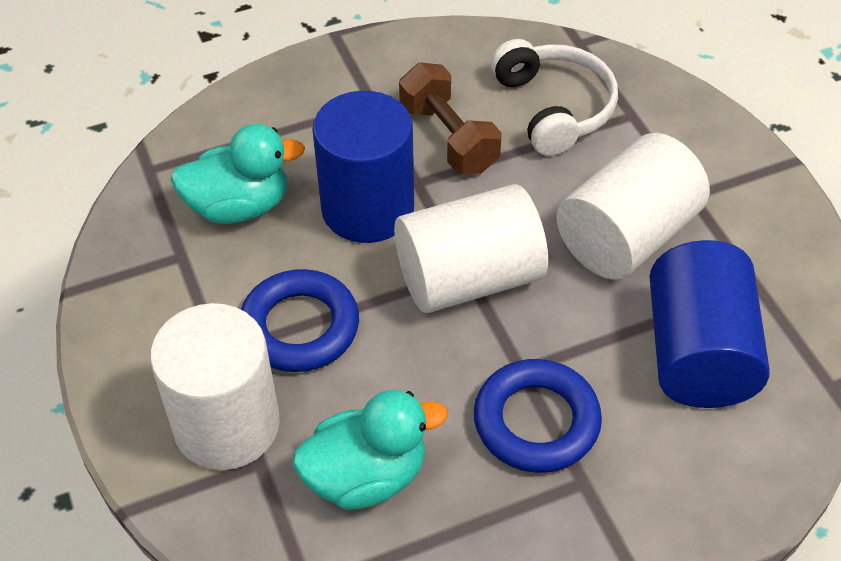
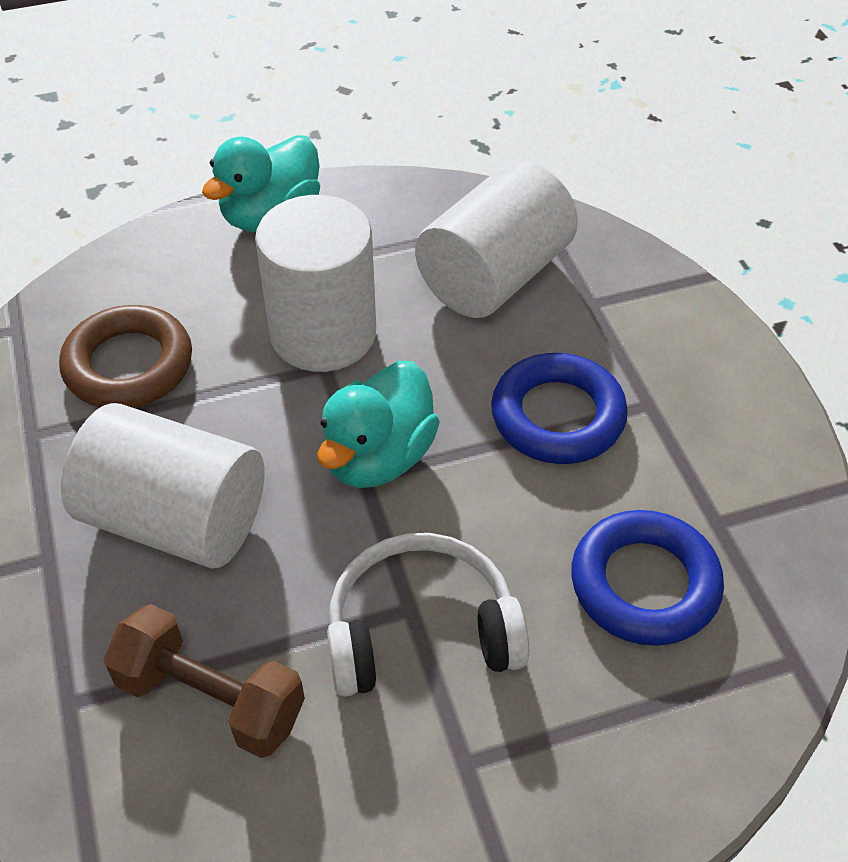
blue cylinder: 2 -> 0
brown ring: 0 -> 1

